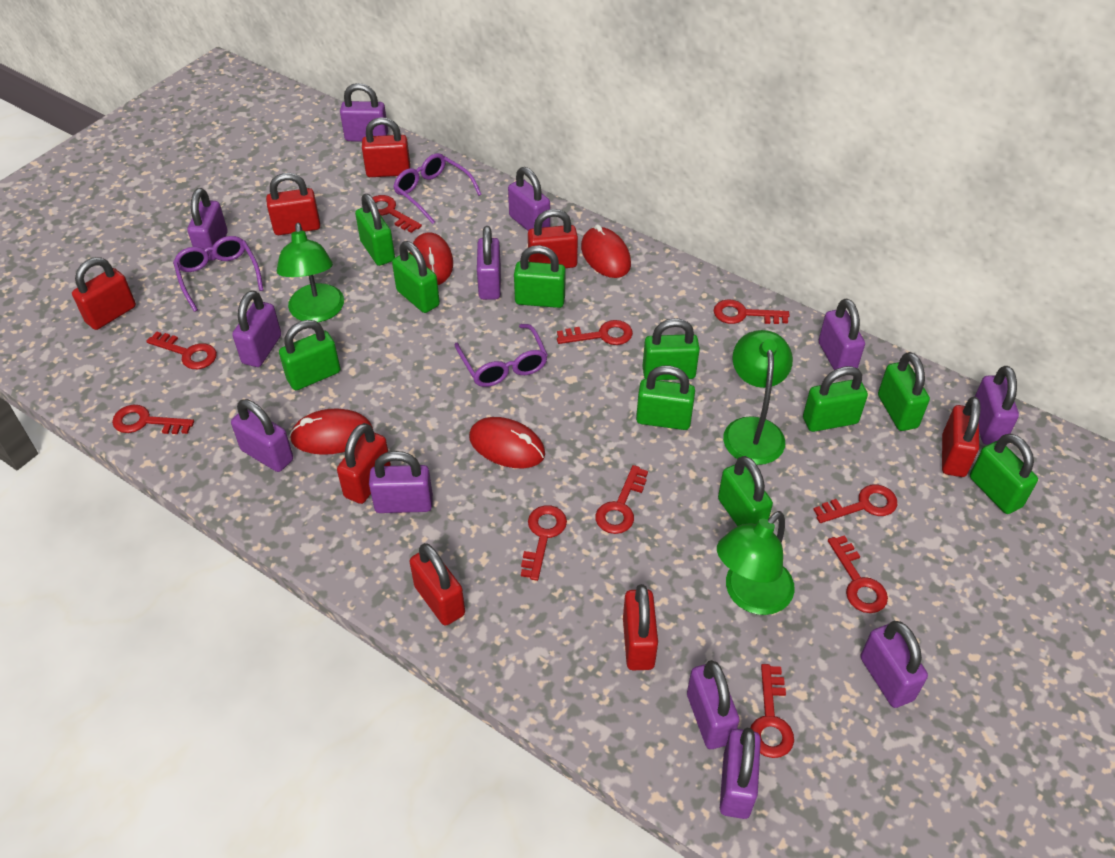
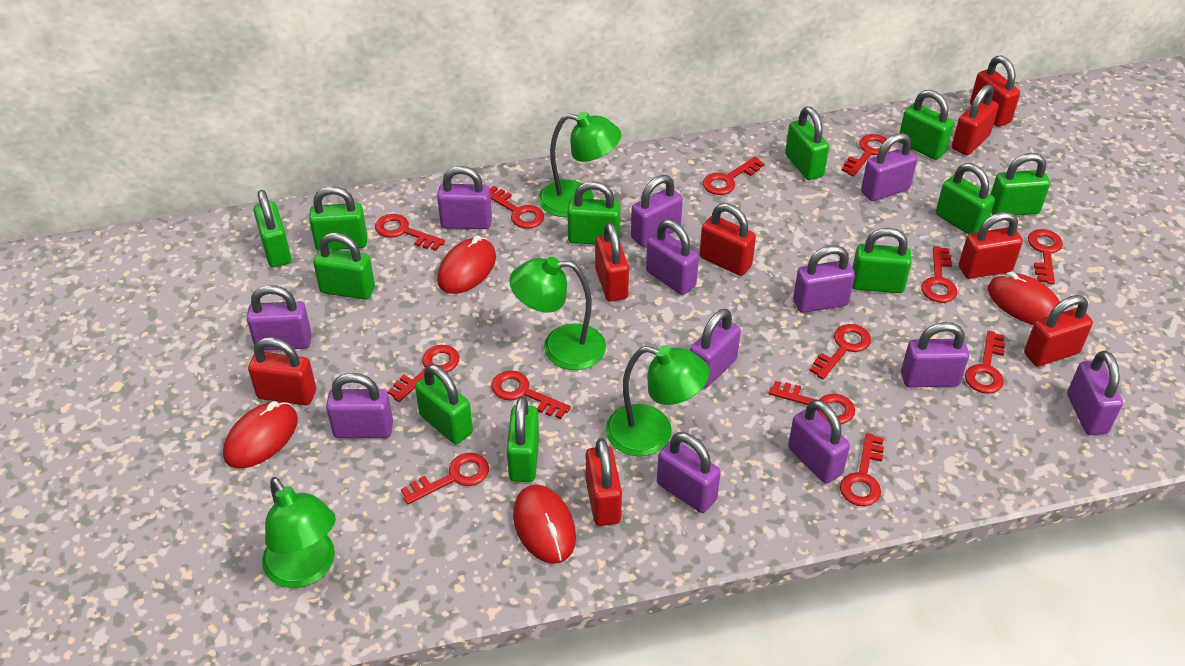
green lamp: 3 -> 4
green padlock: 10 -> 11
purple glasses: 3 -> 0
red key: 10 -> 13

